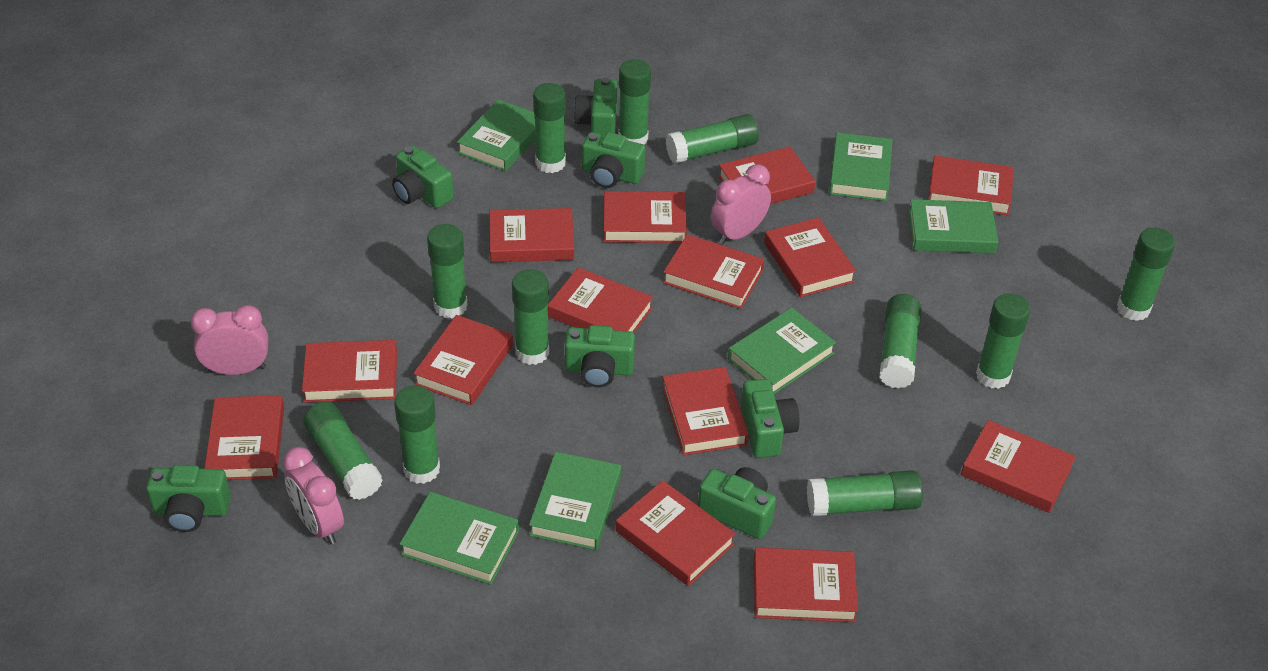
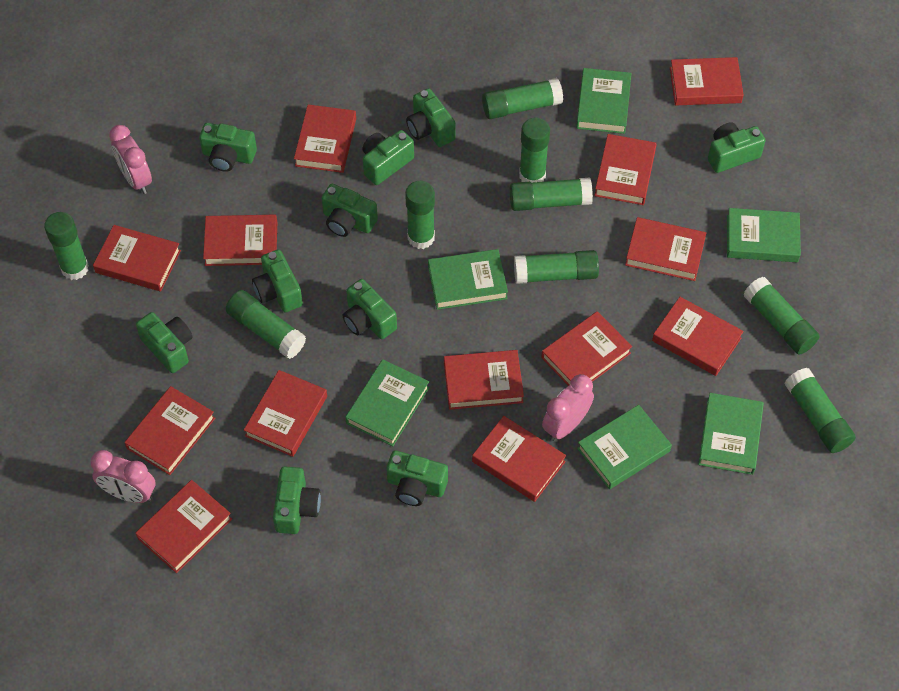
green camera: 7 -> 10
green glue stick: 11 -> 9
red book: 14 -> 13

